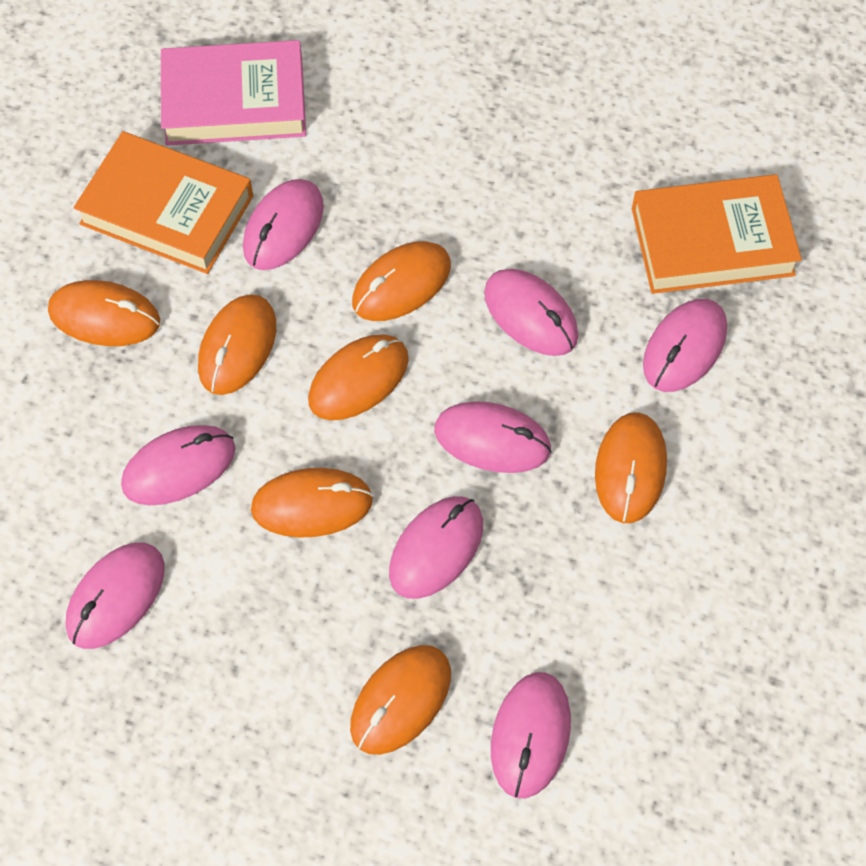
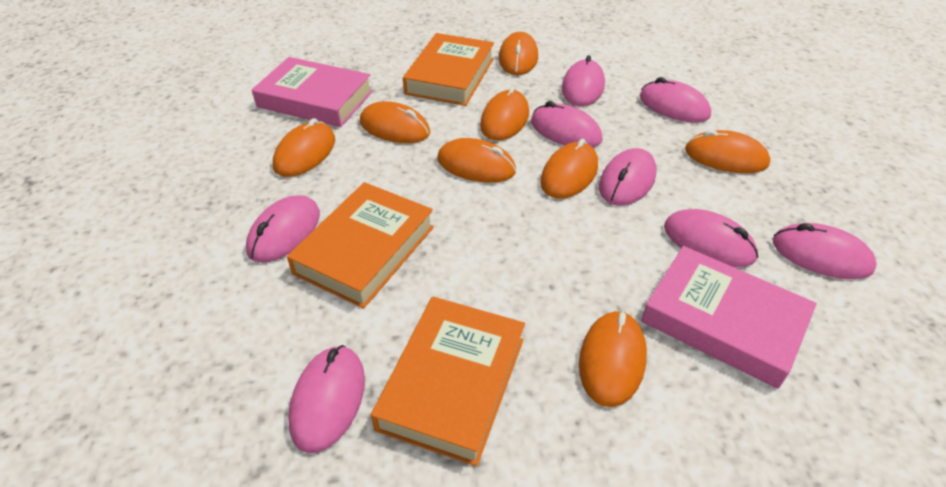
orange book: 2 -> 3
orange mouse: 7 -> 8
pink book: 1 -> 2

